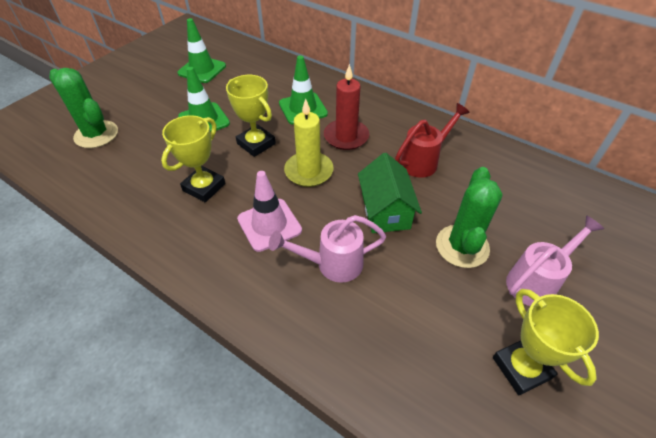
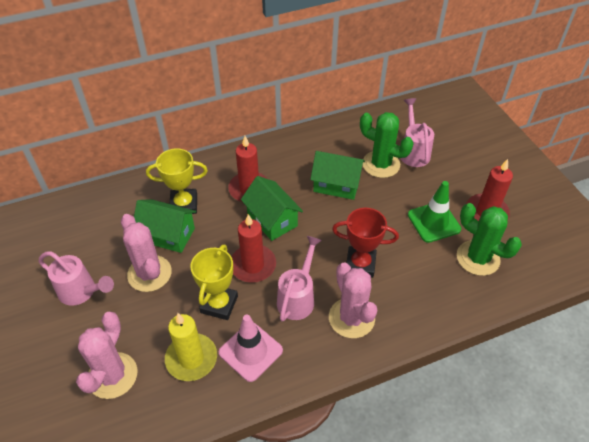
green house: 1 -> 3
green traffic cone: 3 -> 1
pink cactus: 0 -> 3
pink watering can: 2 -> 3
red candle: 1 -> 3
red trophy: 0 -> 1
red watering can: 1 -> 0
yellow trophy: 3 -> 2

